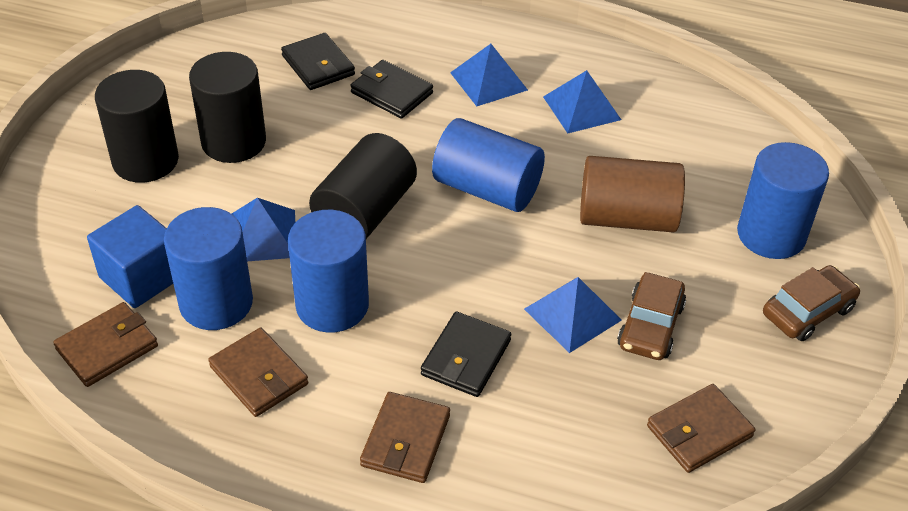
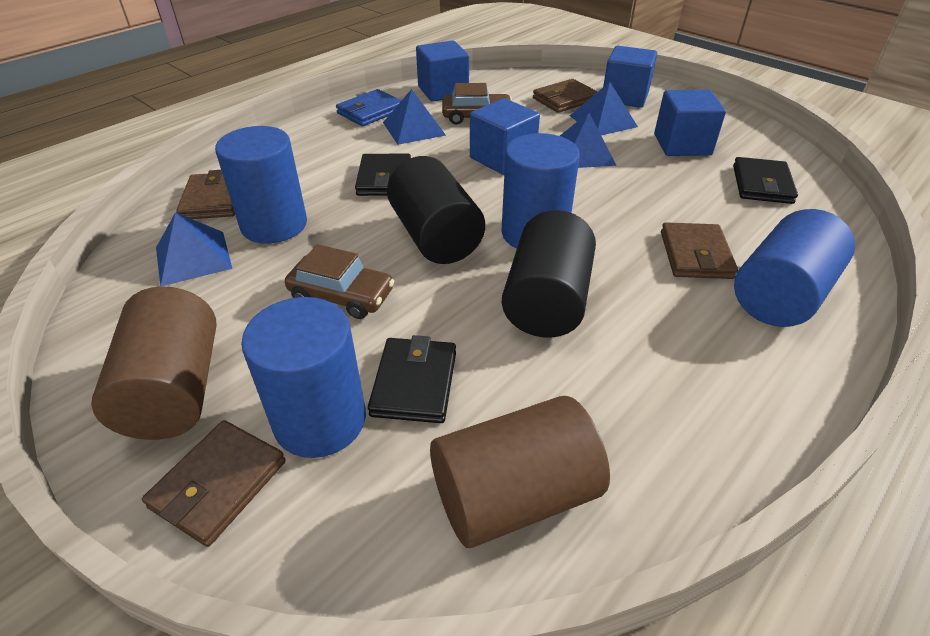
black cylinder: 3 -> 2
blue cube: 1 -> 4
blue wallet: 0 -> 1
brown cylinder: 1 -> 2

